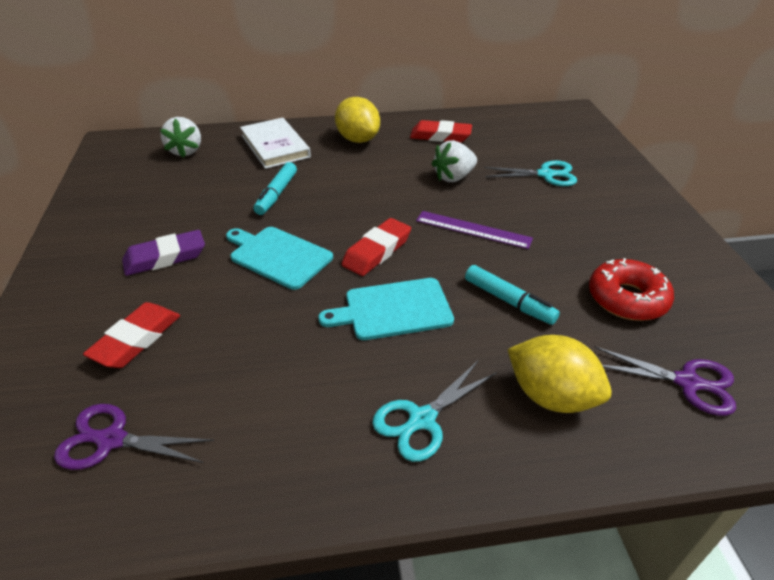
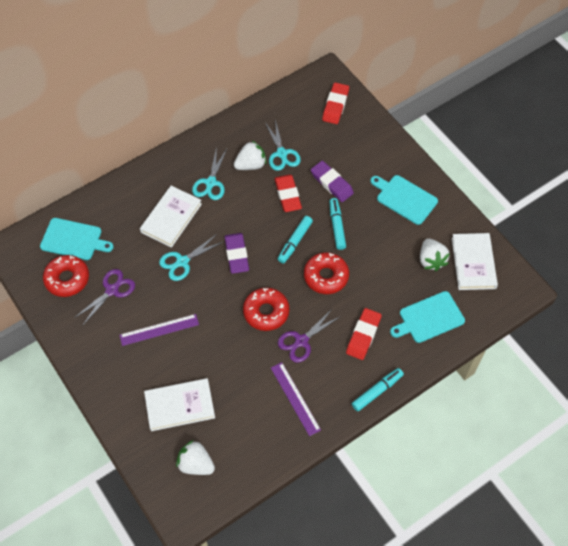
purple eraser: 1 -> 2
purple ruler: 1 -> 2
red donut: 1 -> 3
turquoise cutting board: 2 -> 3
turquoise marker: 2 -> 3
turquoise scissors: 2 -> 3
white book: 1 -> 3
white strawberry: 2 -> 3
yellow lemon: 2 -> 0

